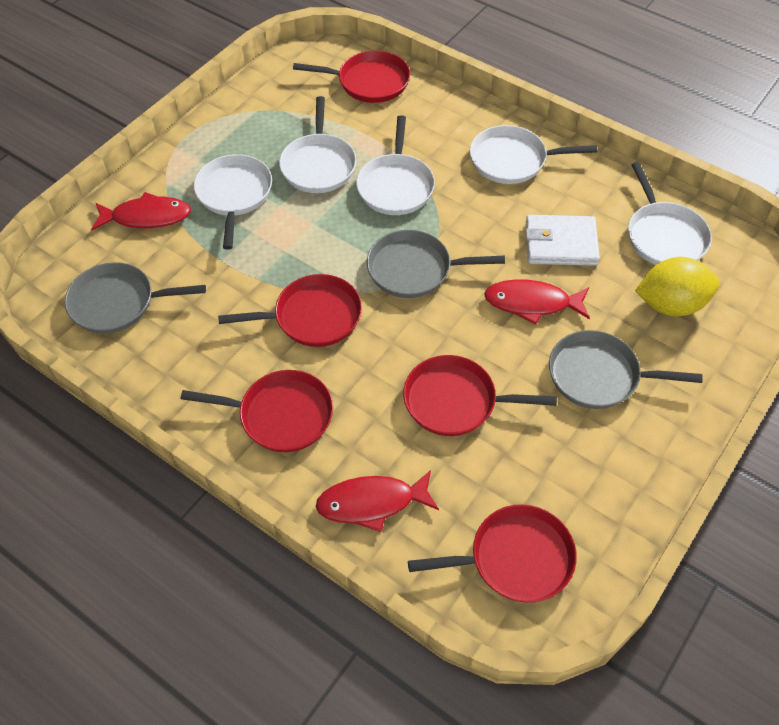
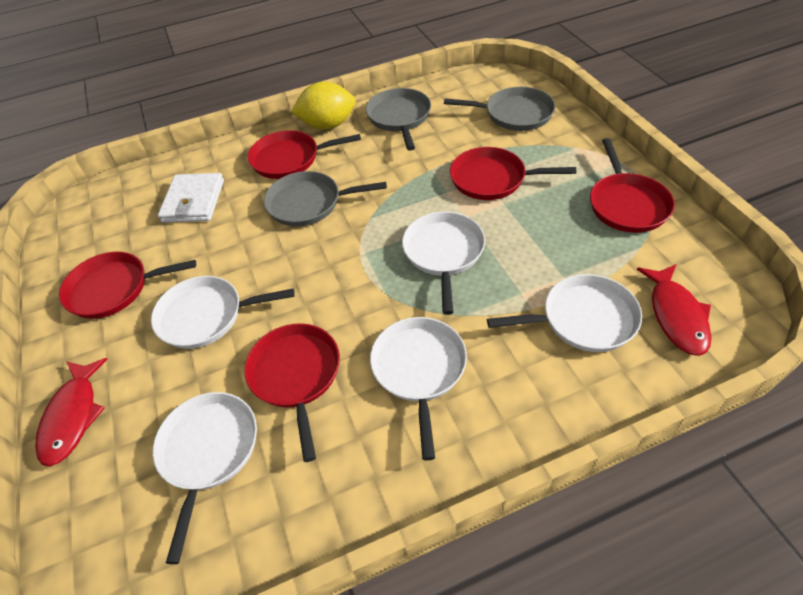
red fish: 3 -> 2

